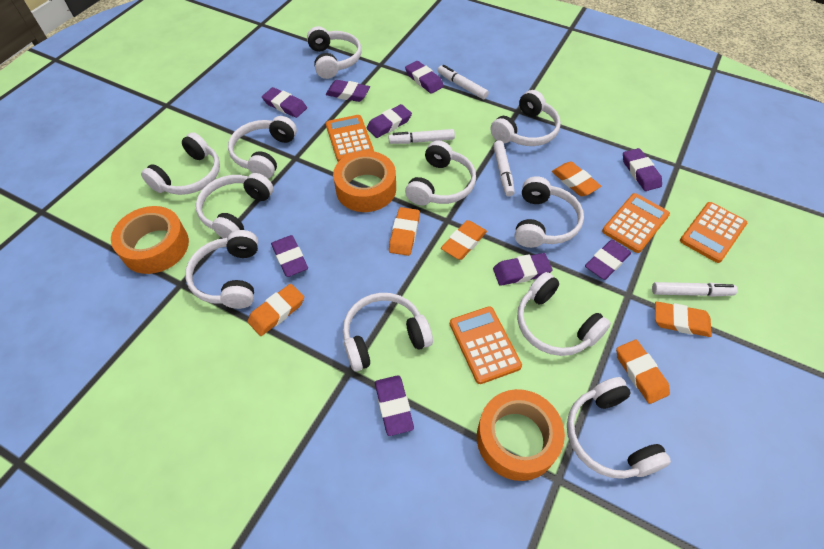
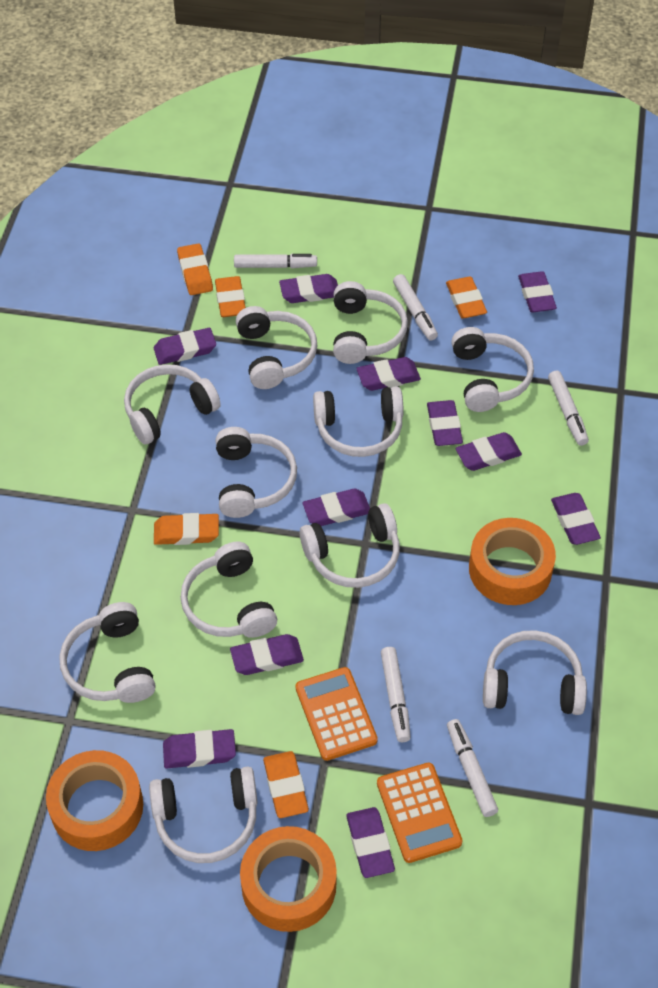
orange calculator: 4 -> 2
orange eraser: 6 -> 5
purple eraser: 9 -> 11
white marker: 4 -> 5

